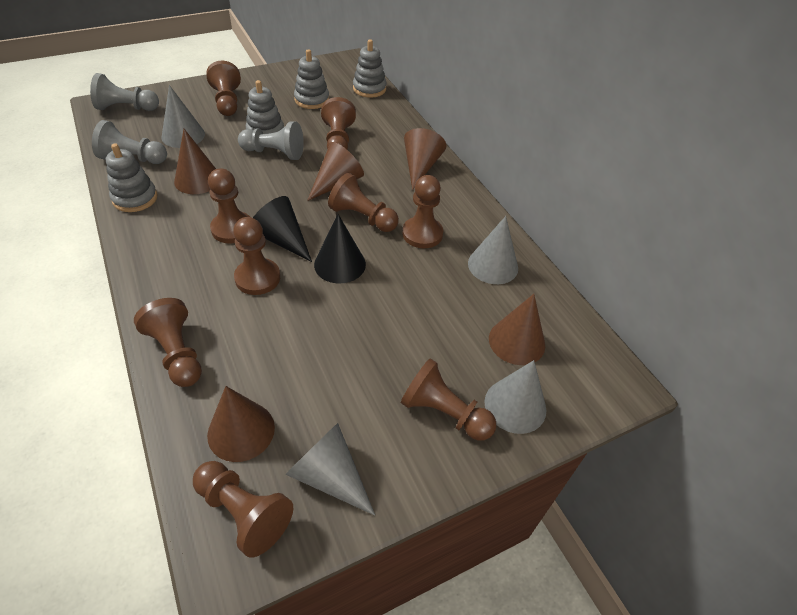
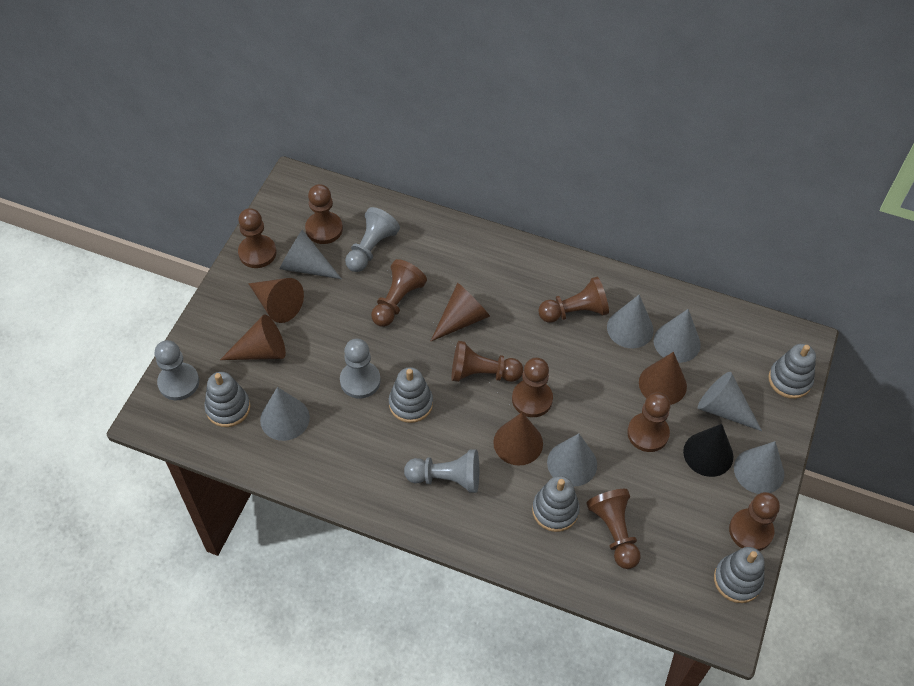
black cone: 2 -> 1
grey cone: 4 -> 7
grey pawn: 3 -> 4
grey stacking toy: 4 -> 5

